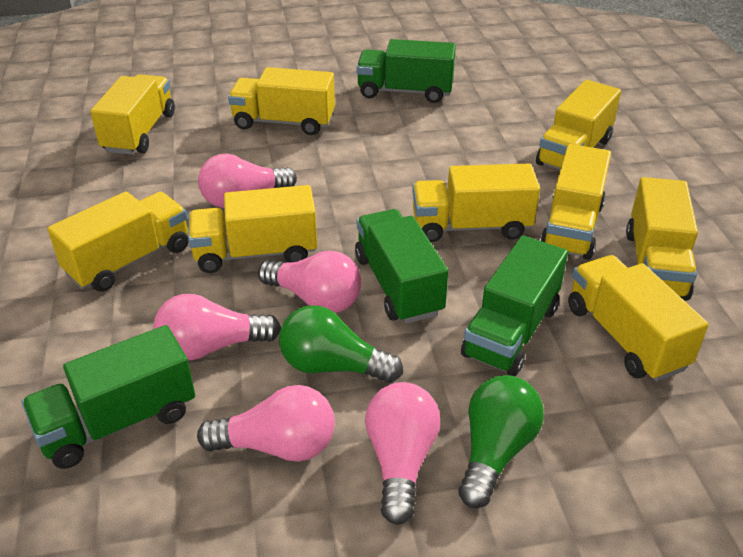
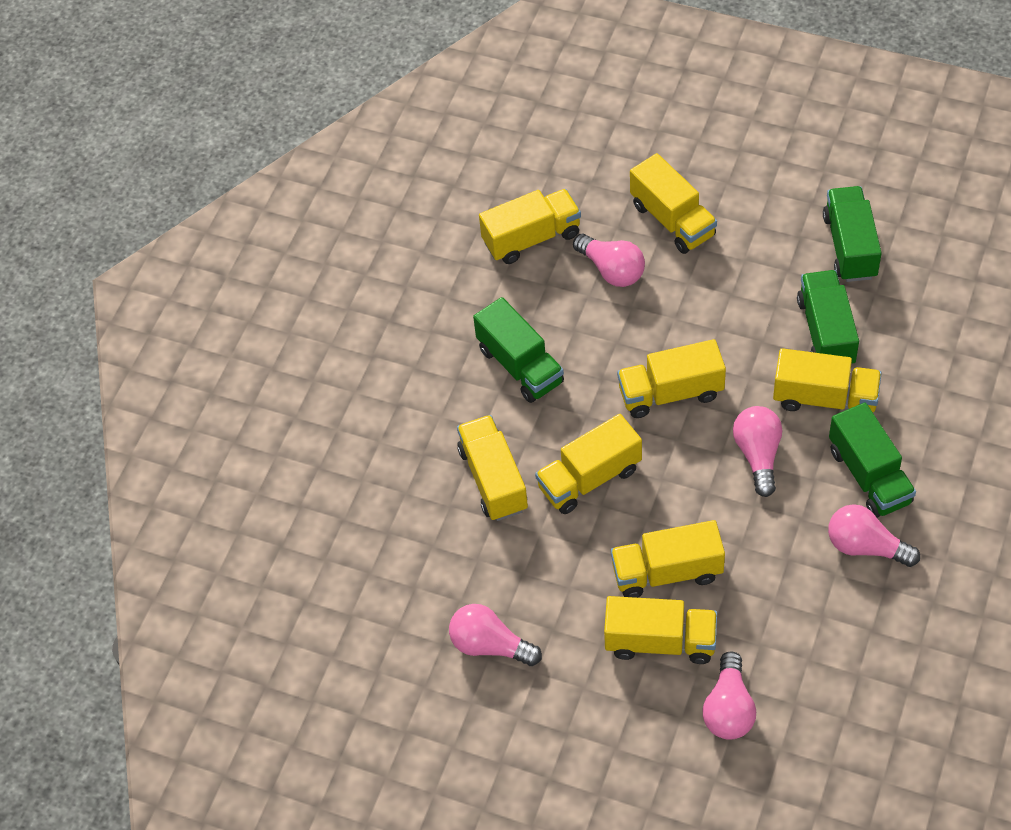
green light bulb: 2 -> 0
yellow truck: 9 -> 8

